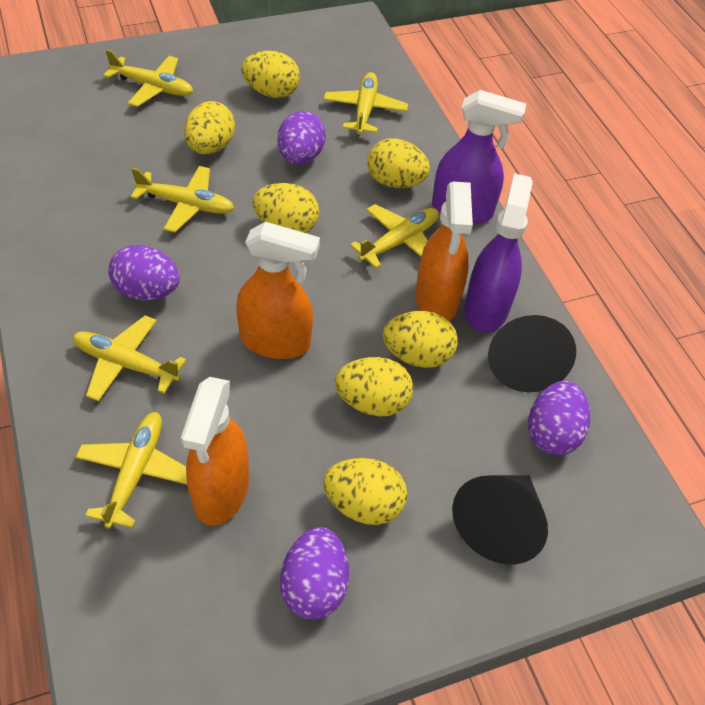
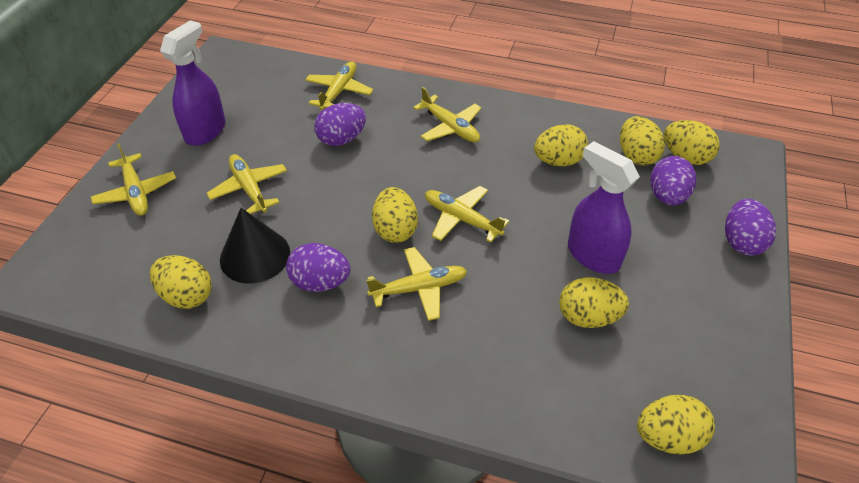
black cone: 2 -> 1
orange spray bottle: 3 -> 0

